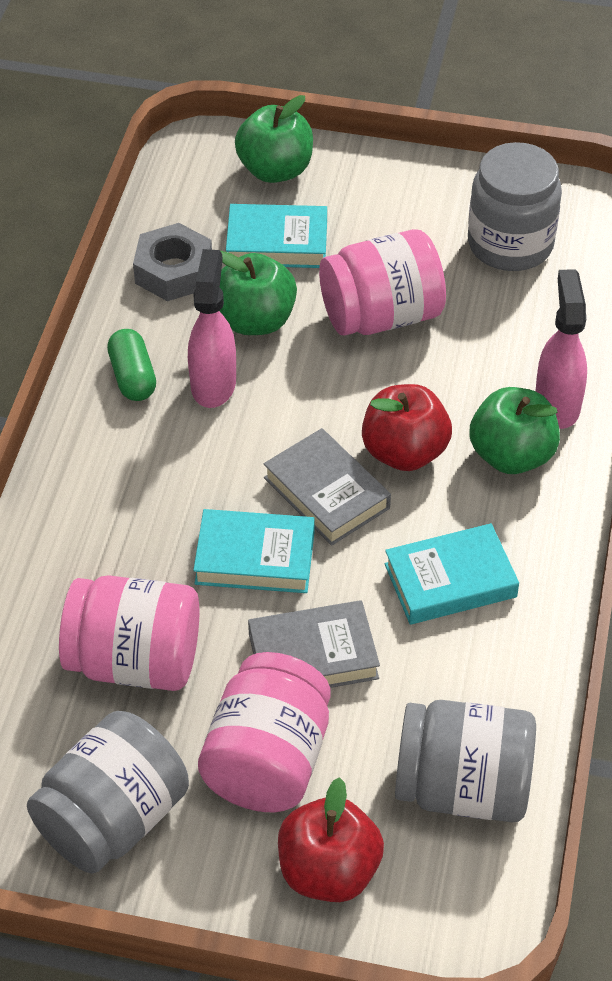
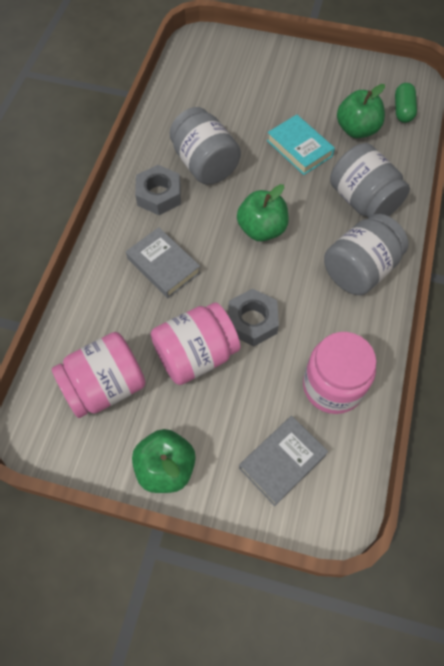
grey nut: 1 -> 2
pink spray bottle: 2 -> 0
red apple: 2 -> 0
turquoise book: 3 -> 1

